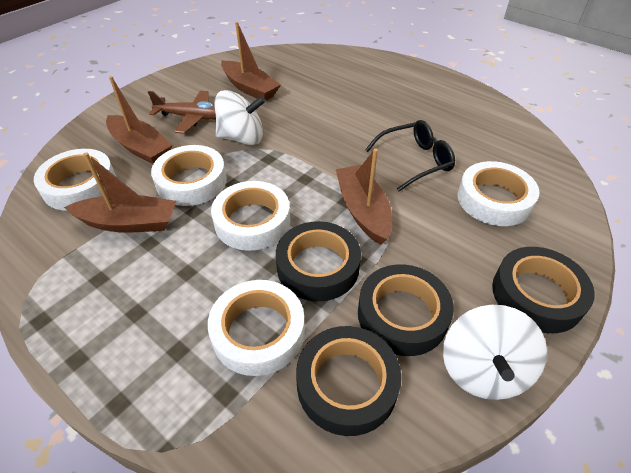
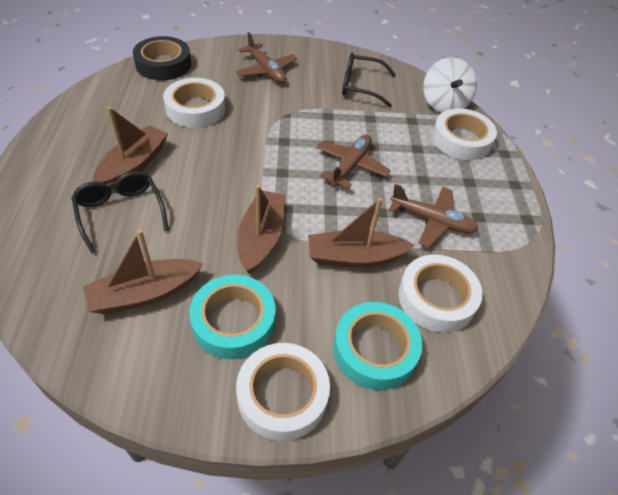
black glasses: 1 -> 2
black tape: 4 -> 1
brown plane: 1 -> 3
turquoise tape: 0 -> 2
white spinning top: 2 -> 1
white tape: 5 -> 4

